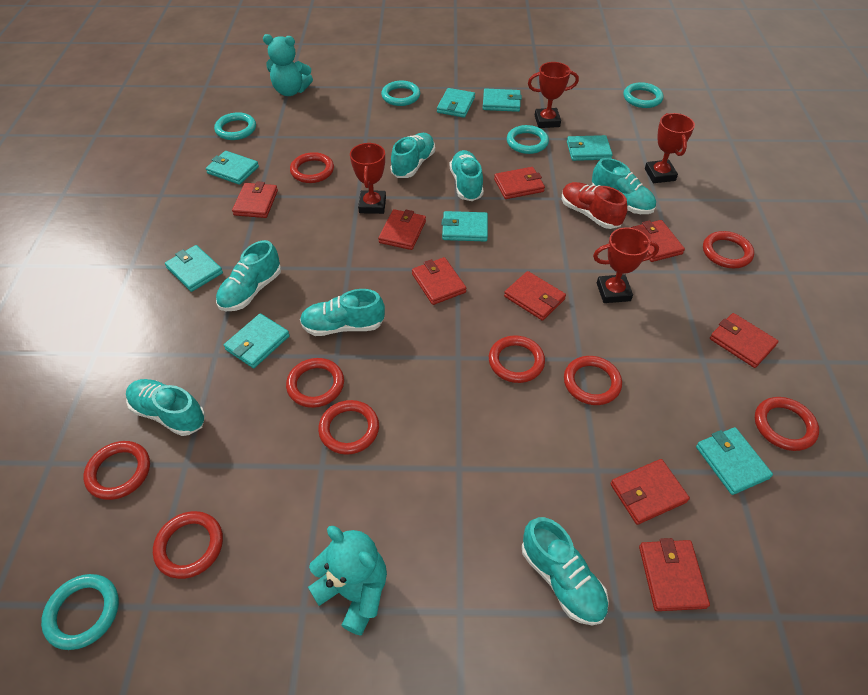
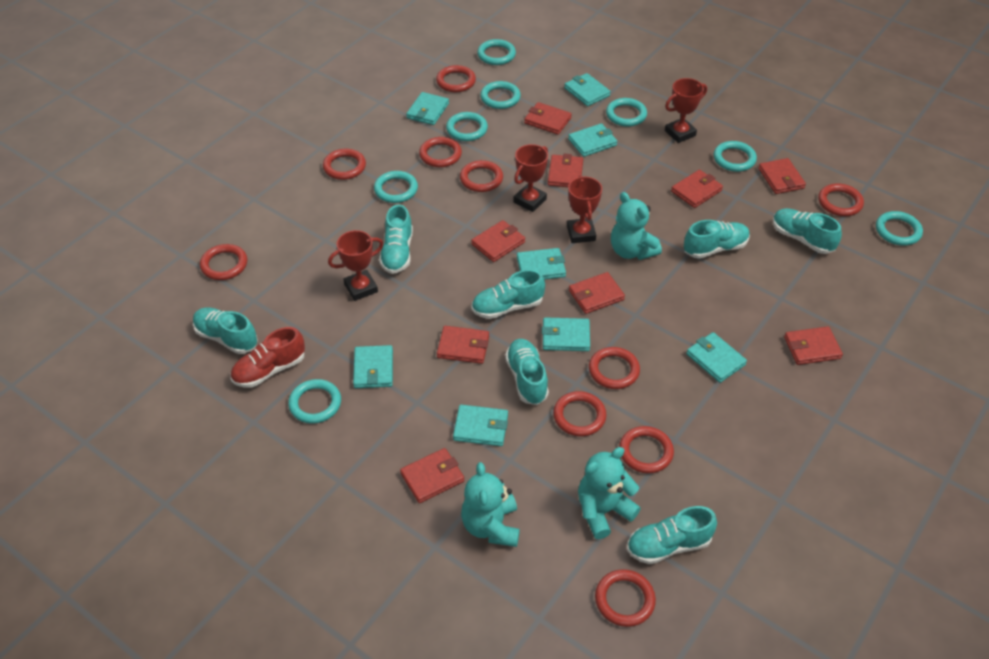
red ring: 9 -> 10
turquoise ring: 5 -> 8
turquoise teddy bear: 2 -> 3

